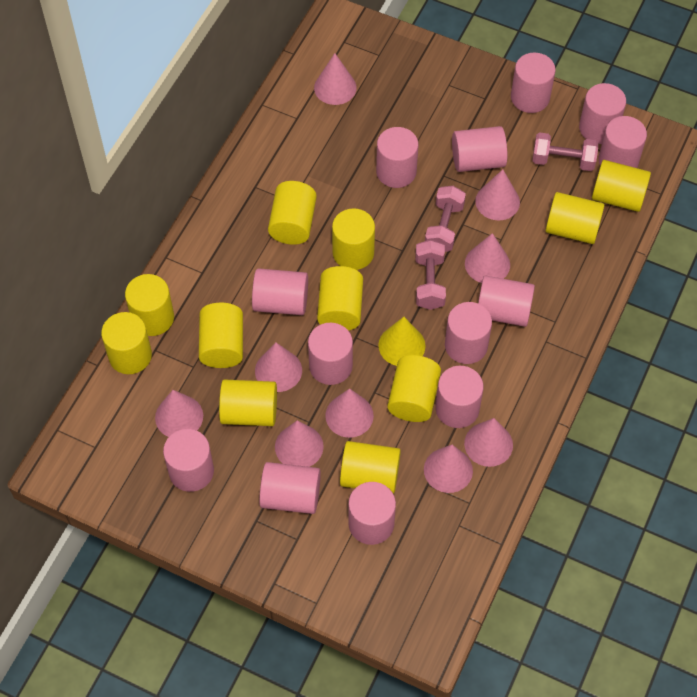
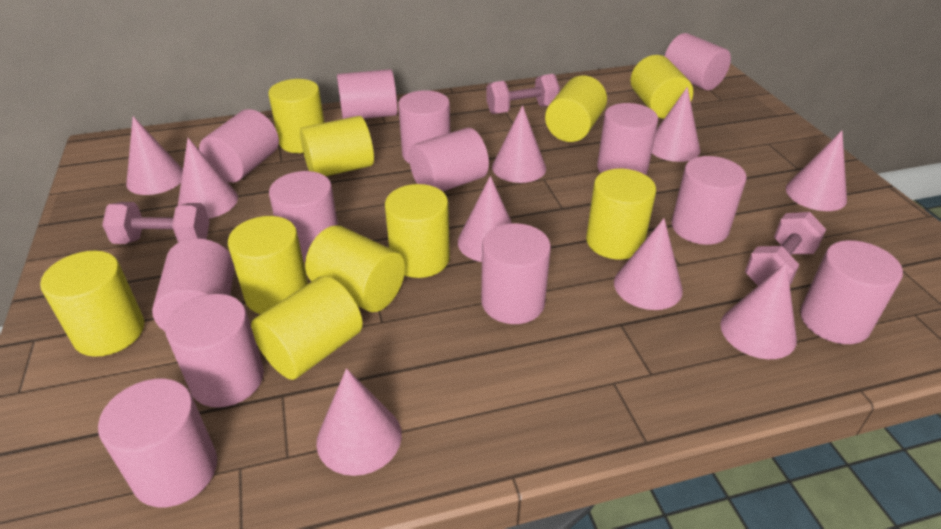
yellow cone: 1 -> 0
yellow cylinder: 11 -> 10

